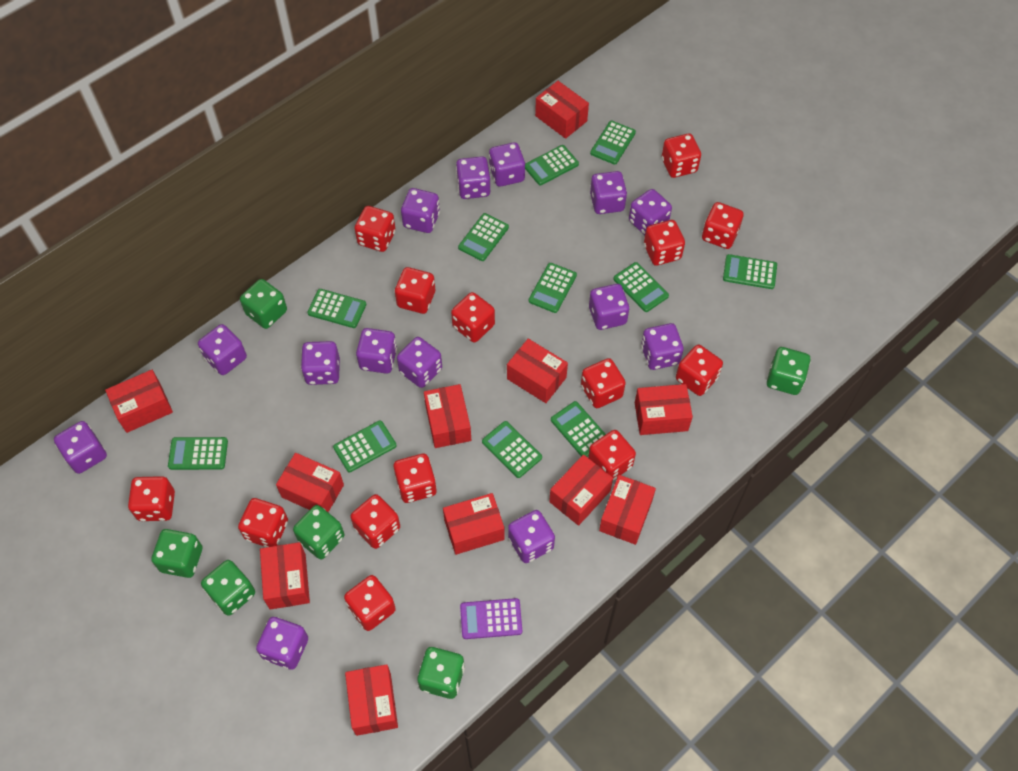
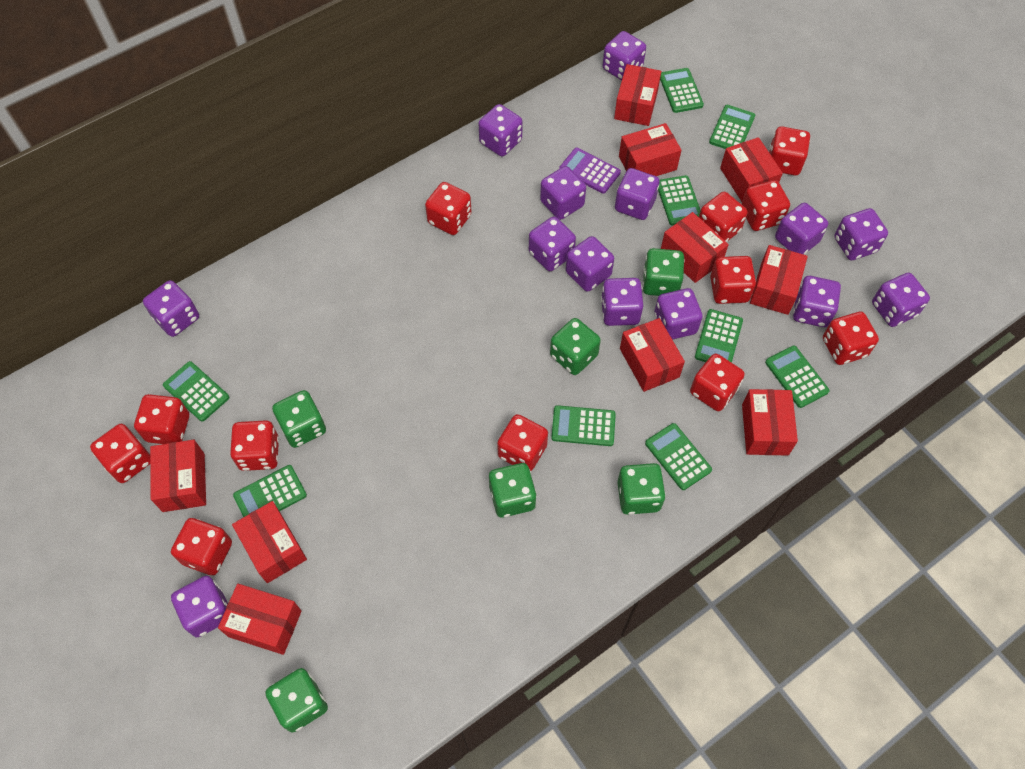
green calculator: 11 -> 9
red box: 11 -> 10
red dice: 14 -> 12

